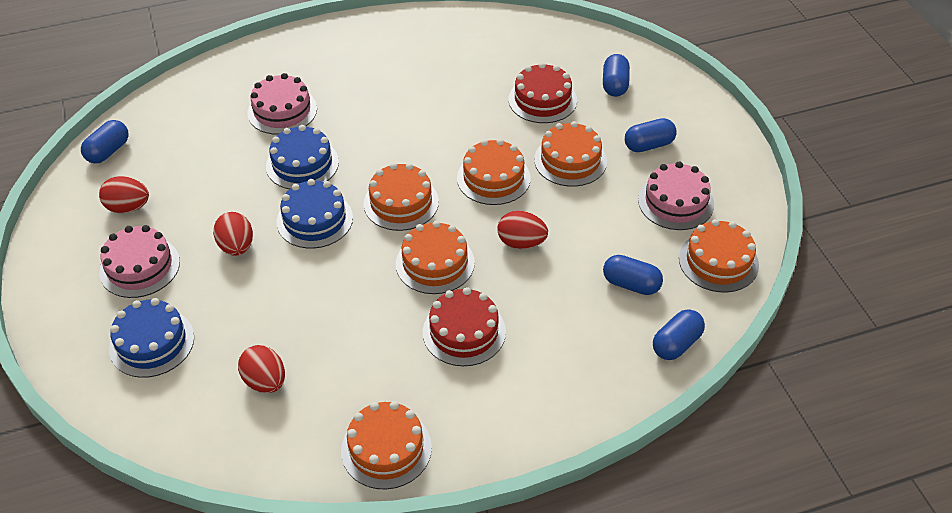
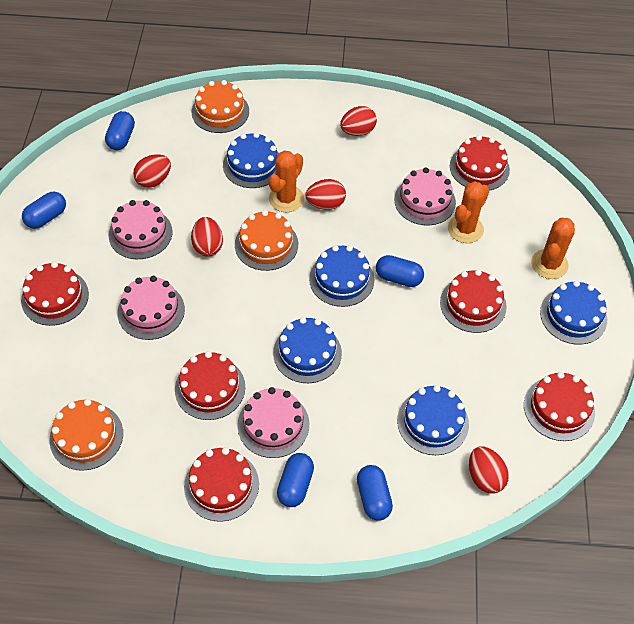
blue cake: 3 -> 5
orange cactus: 0 -> 3
orange cake: 6 -> 3
pink cake: 3 -> 4
red cake: 2 -> 6
red egg: 4 -> 5

